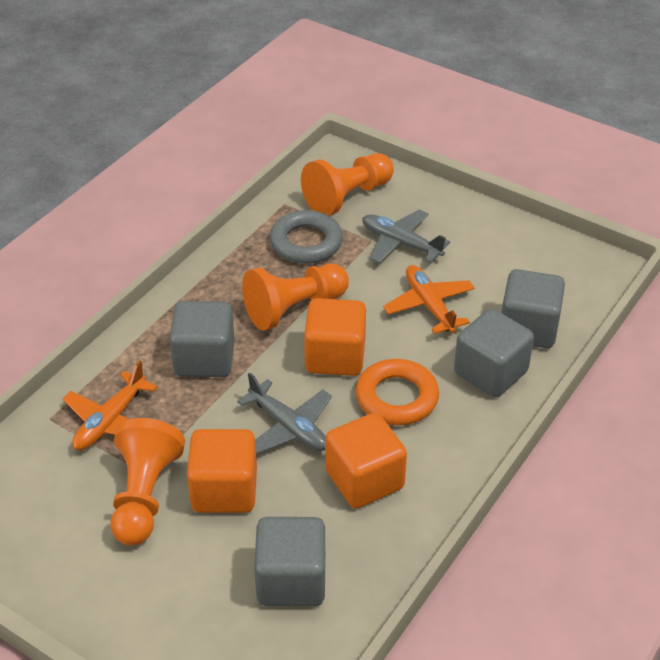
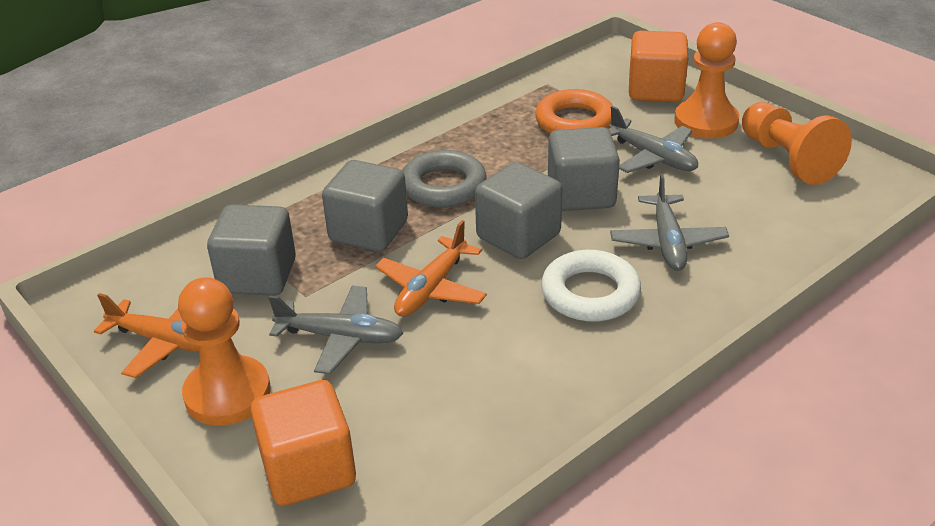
grey plane: 2 -> 3
orange cube: 3 -> 2
white ring: 0 -> 1

